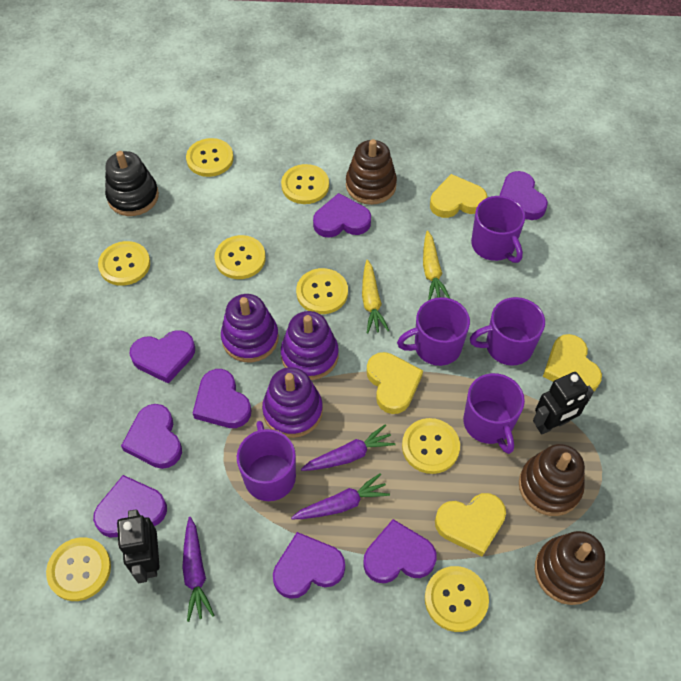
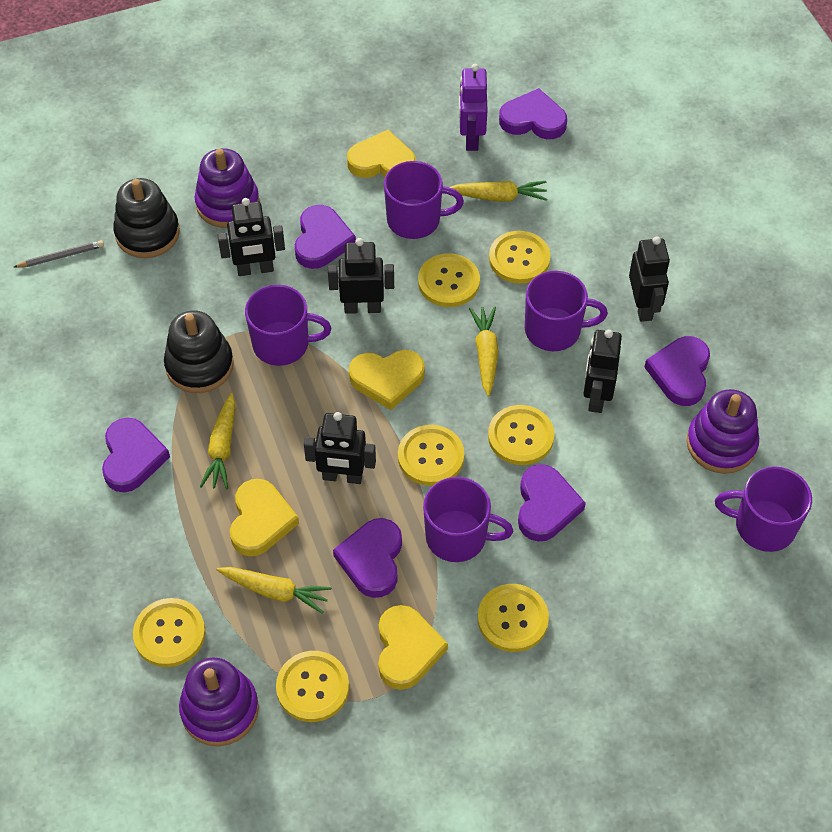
black robot: 2 -> 5
black stacking toy: 1 -> 2
brown stacking toy: 3 -> 0
grey pencil: 0 -> 1
purple carrot: 3 -> 0
purple heart: 8 -> 6
purple robot: 0 -> 1
yellow button: 8 -> 7
yellow carrot: 2 -> 4

